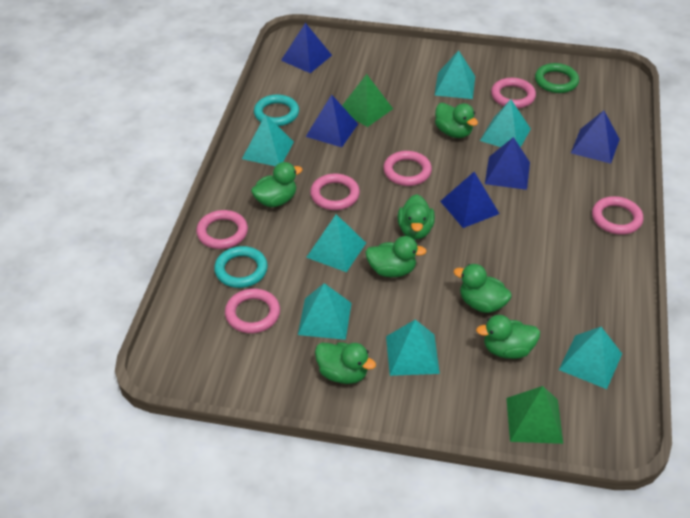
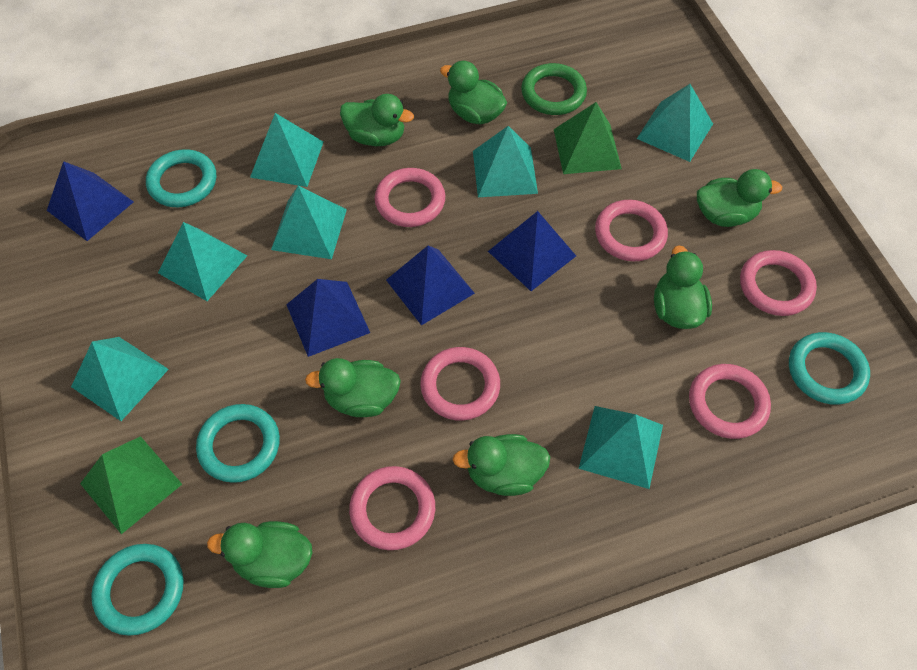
blue pyramid: 5 -> 4
turquoise ring: 2 -> 4

